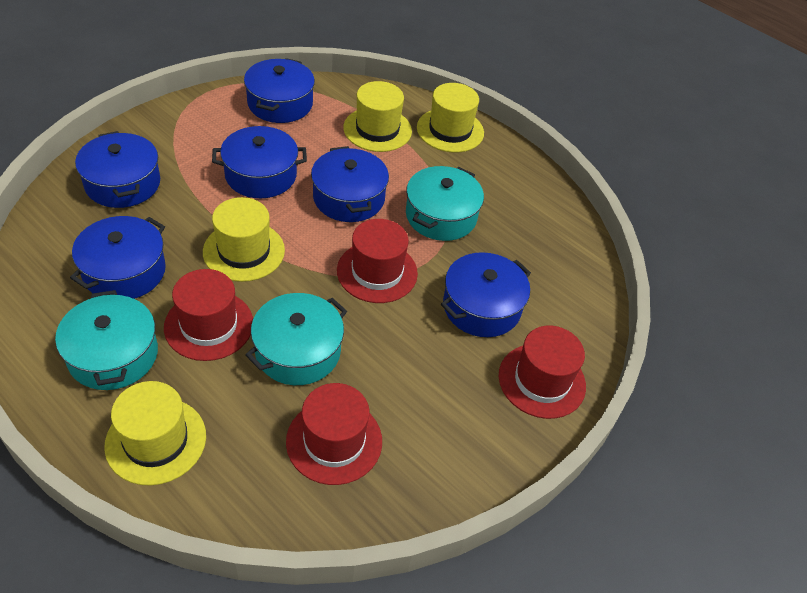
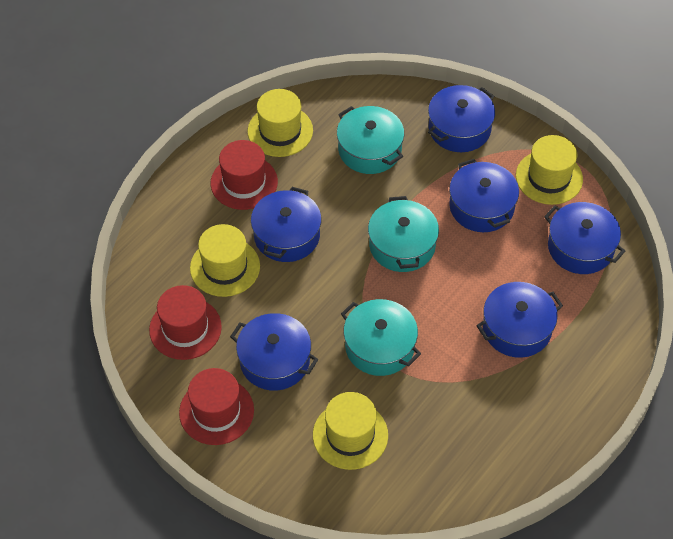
red hat: 4 -> 3

